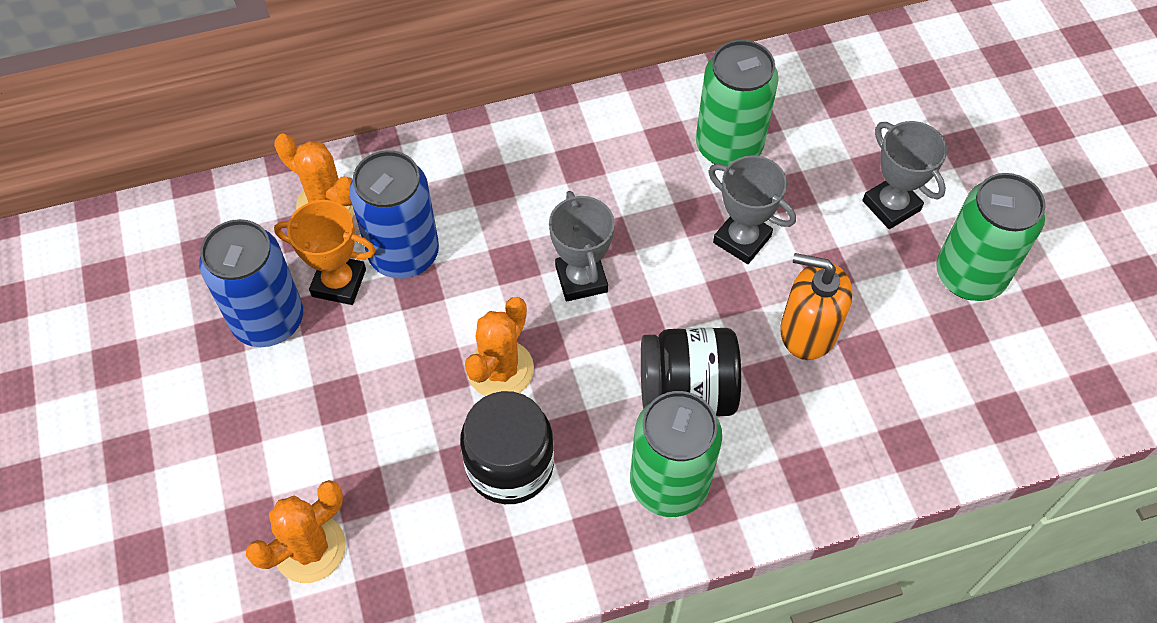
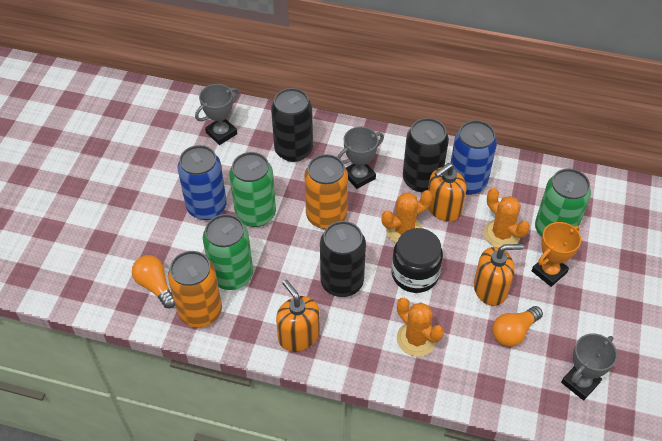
black can: 0 -> 3
black jar: 2 -> 1
orange can: 0 -> 2
orange light bulb: 0 -> 2
orange soap dispenser: 1 -> 3

